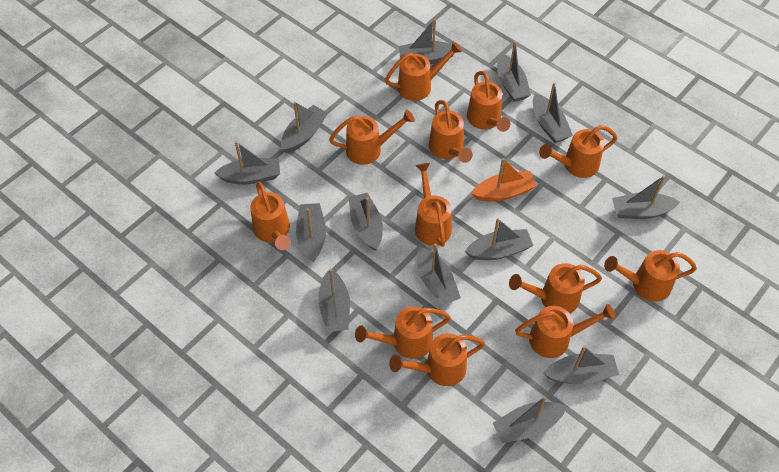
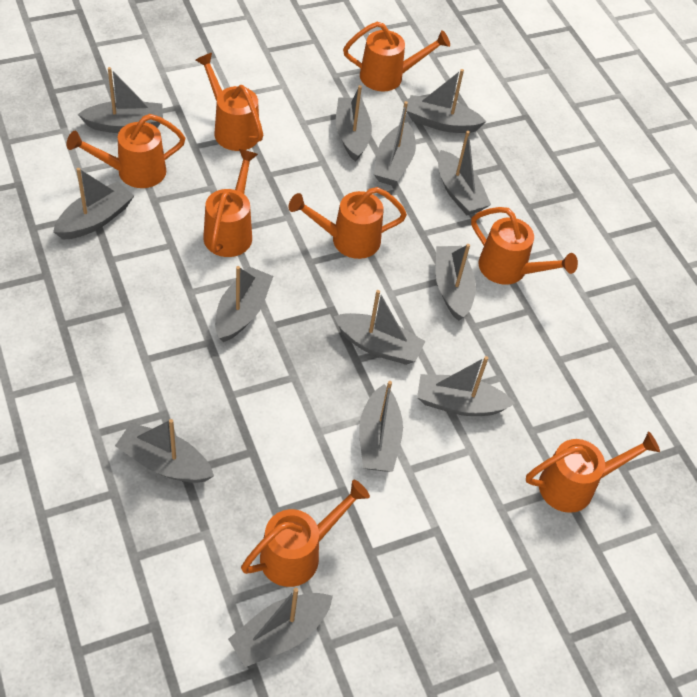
orange boat: 1 -> 0
orange watering can: 12 -> 8

